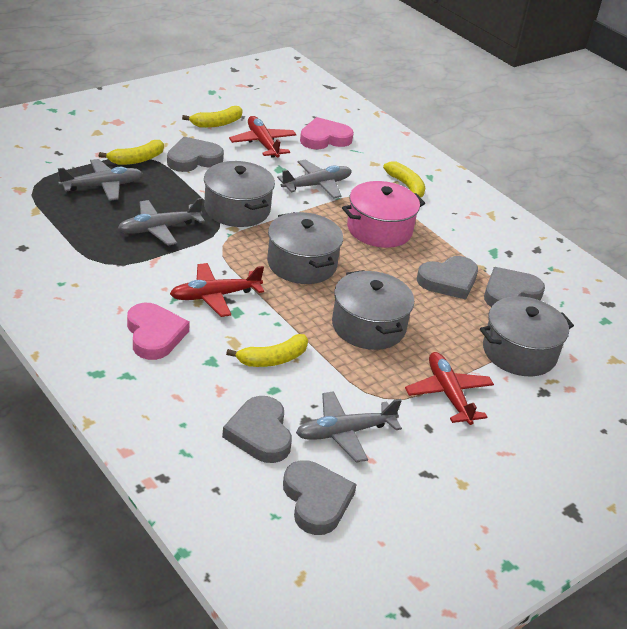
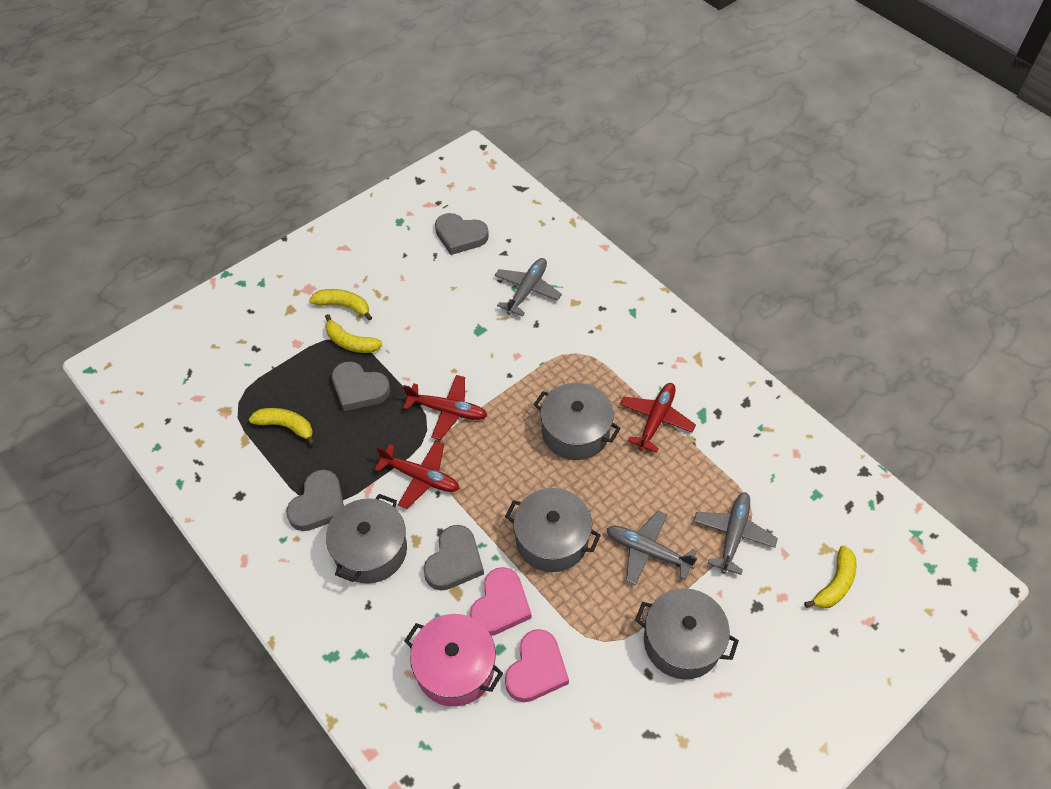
grey heart: 5 -> 4
grey plane: 4 -> 3

